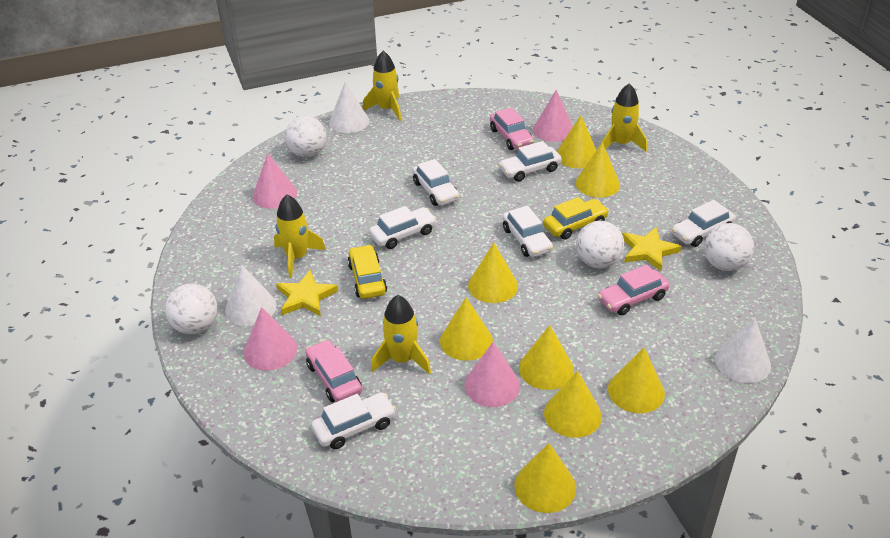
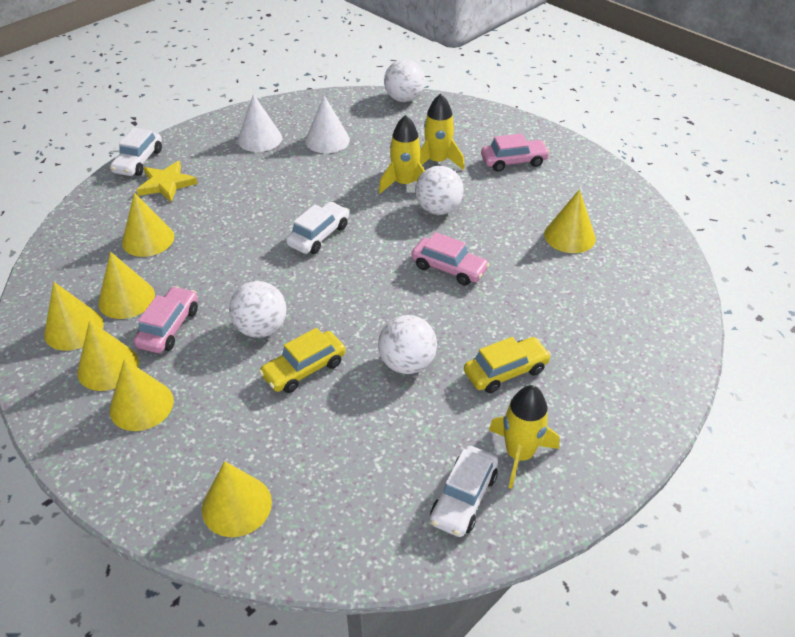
pink cone: 4 -> 0
white car: 6 -> 3
white cone: 3 -> 2
yellow cone: 8 -> 7
yellow rocket: 4 -> 3
yellow star: 2 -> 1

